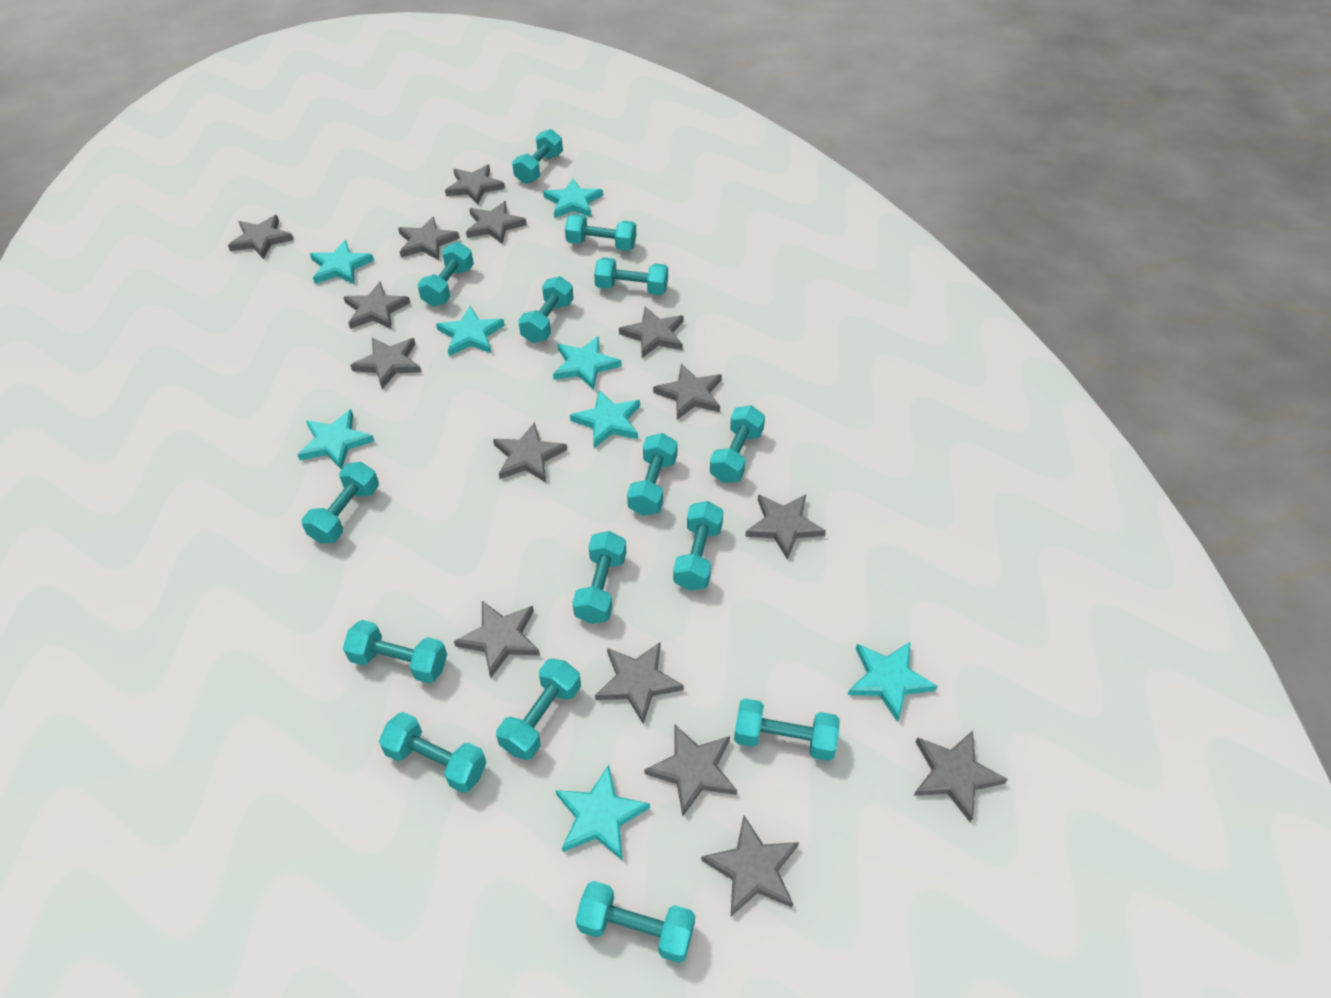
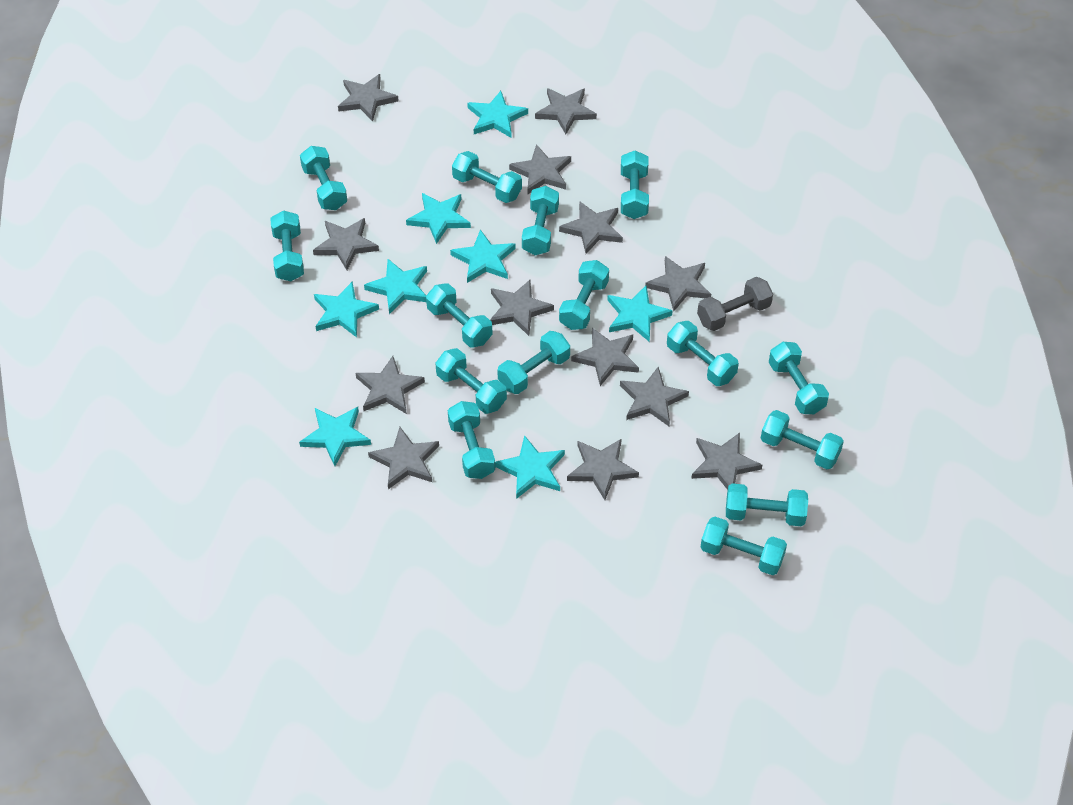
grey dumbbell: 0 -> 1
grey star: 15 -> 13

